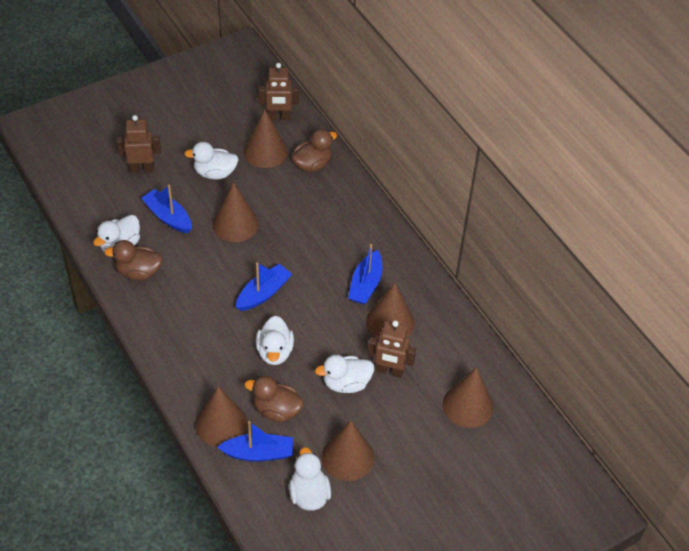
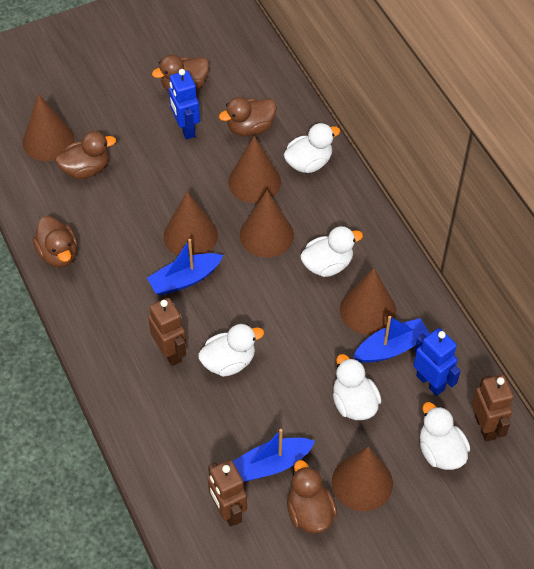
blue boat: 4 -> 3
blue robot: 0 -> 2
brown duck: 3 -> 5

